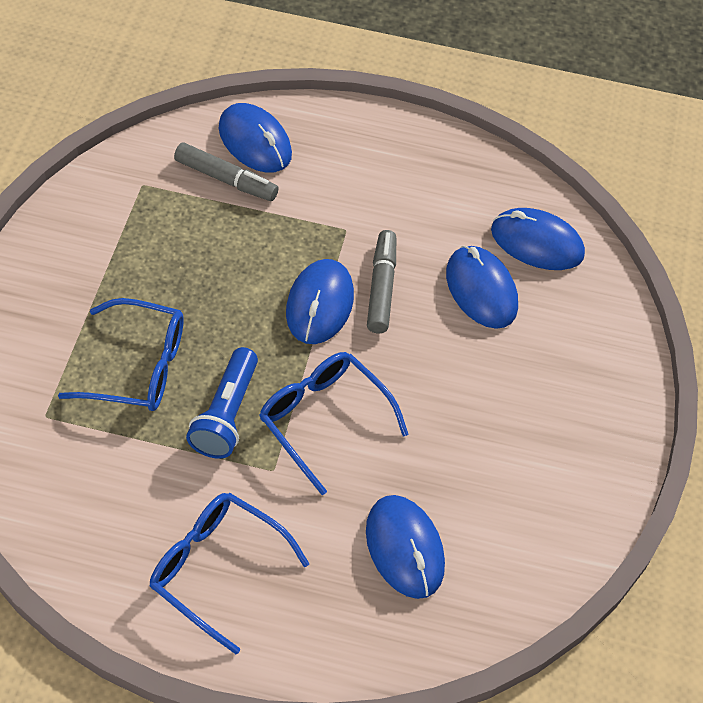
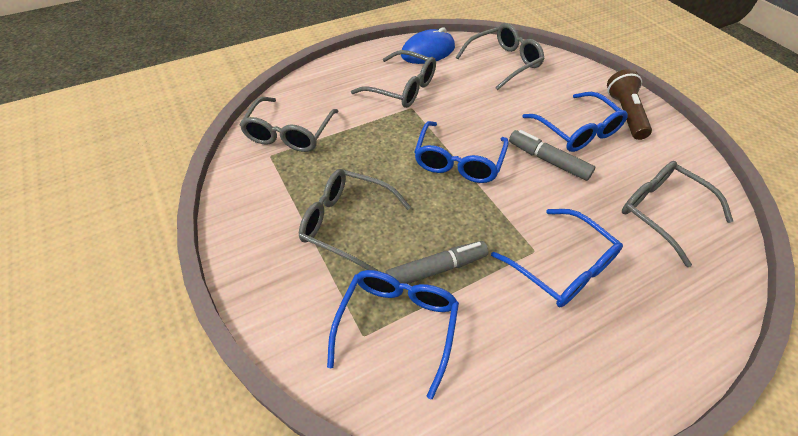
blue flashlight: 1 -> 0
blue glasses: 3 -> 4
blue mouse: 5 -> 1
brown flashlight: 0 -> 1
grey glasses: 0 -> 5

